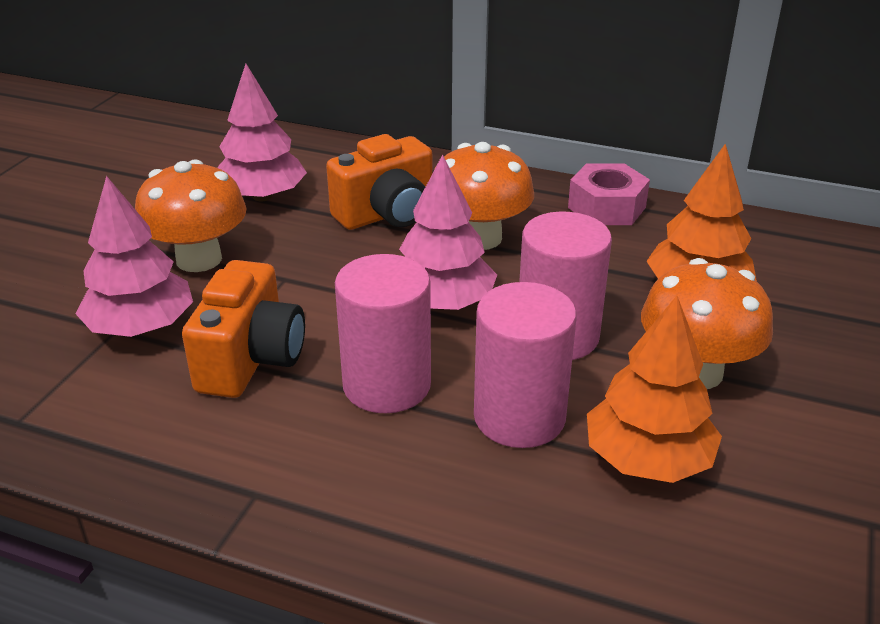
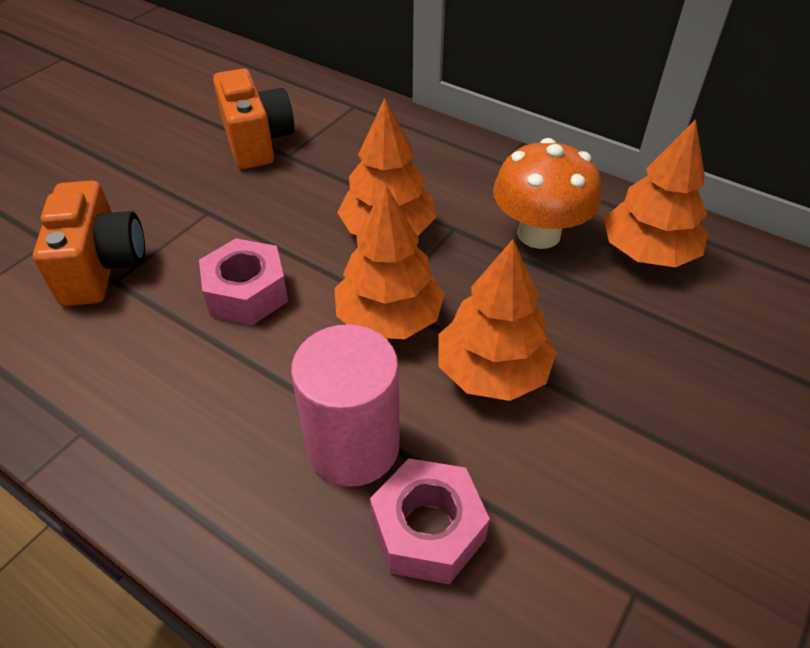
orange mushroom: 3 -> 1
orange tree: 2 -> 4
pink cylinder: 3 -> 1
pink nut: 1 -> 2
pink tree: 3 -> 0

